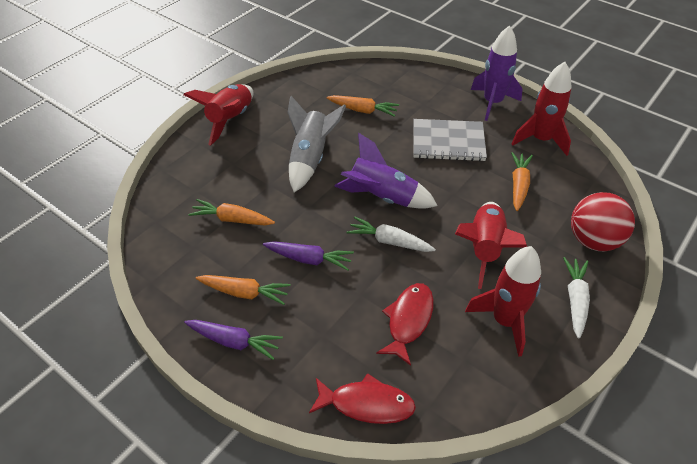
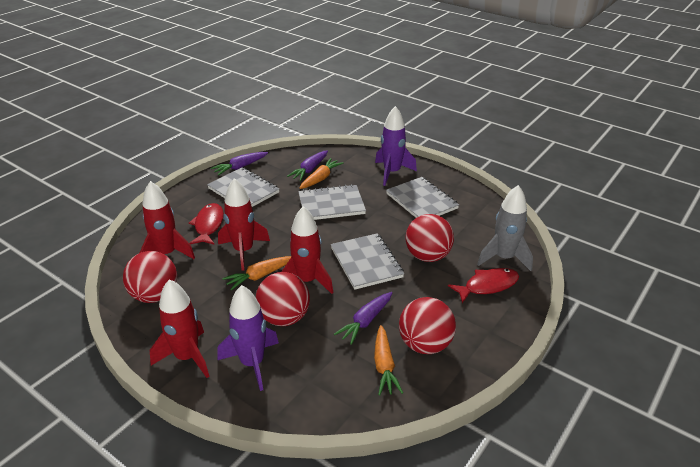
grey notebook: 1 -> 4
orange carrot: 4 -> 3
purple carrot: 2 -> 3
red ball: 1 -> 4
white carrot: 2 -> 0

